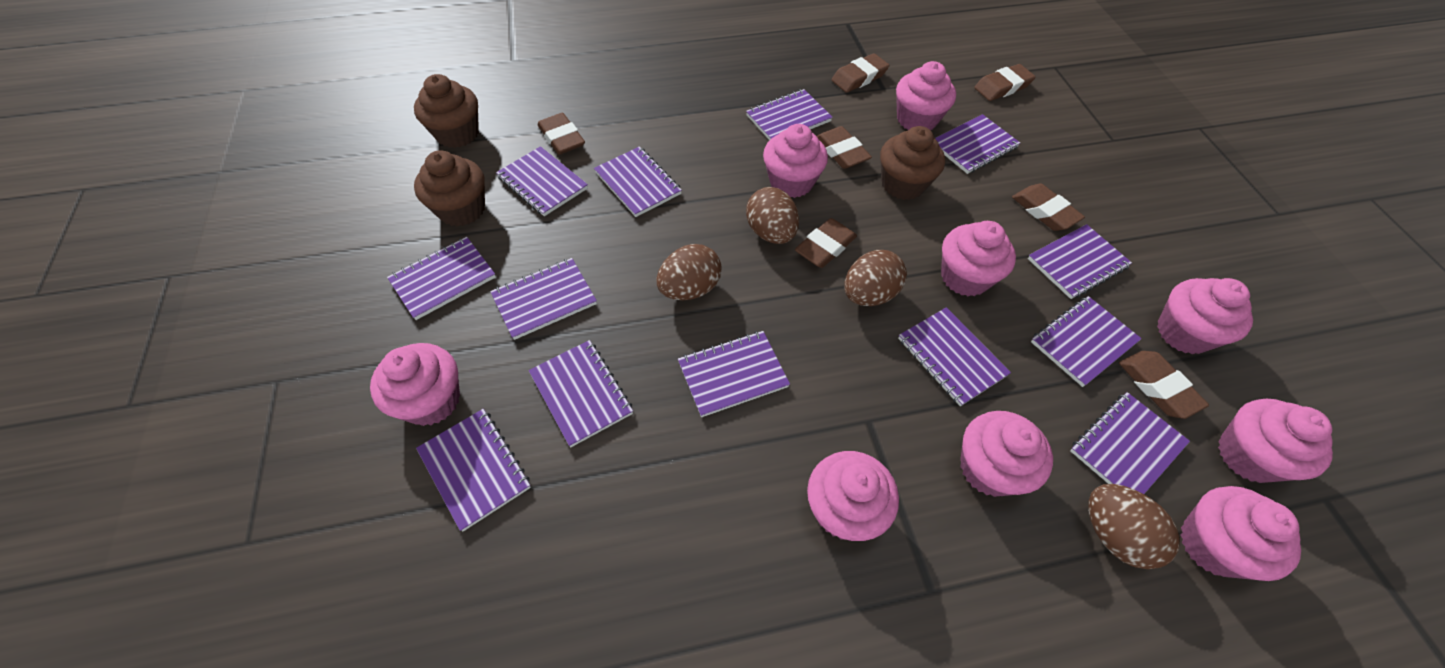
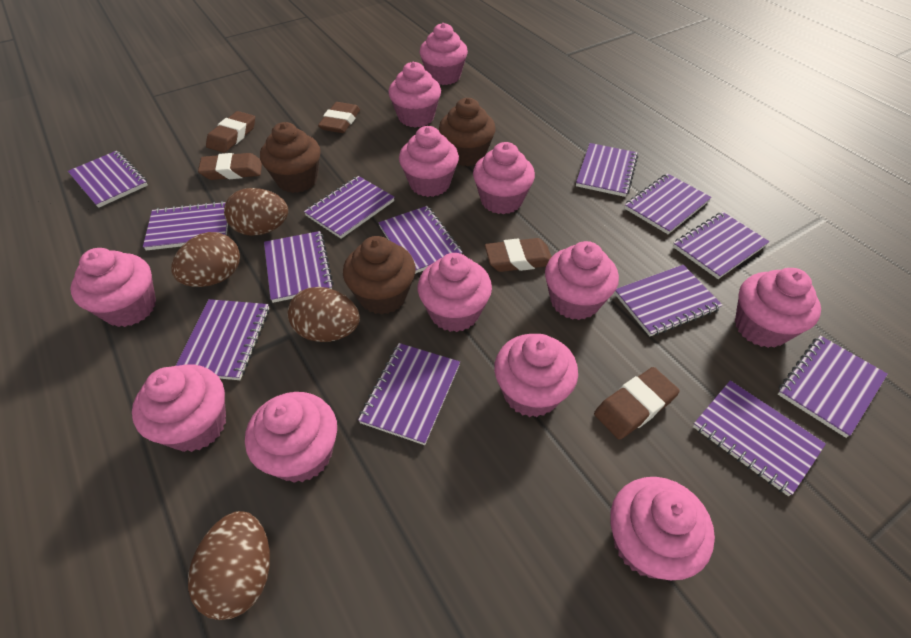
brown eraser: 7 -> 5
pink cupcake: 9 -> 12

